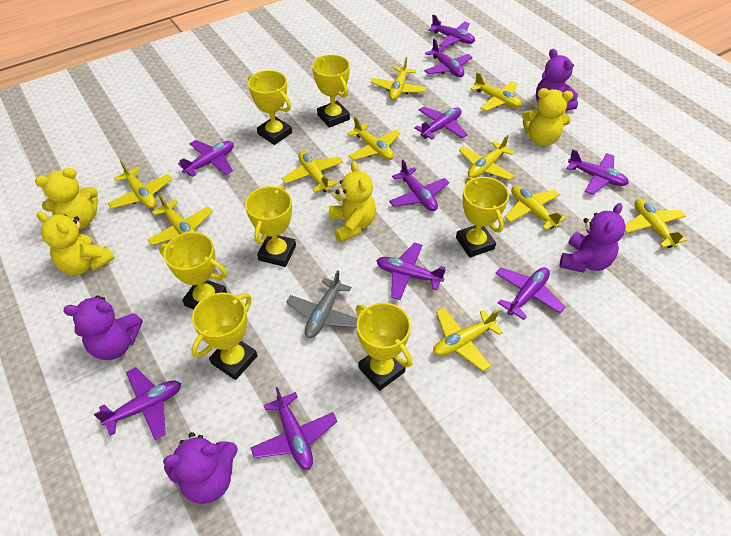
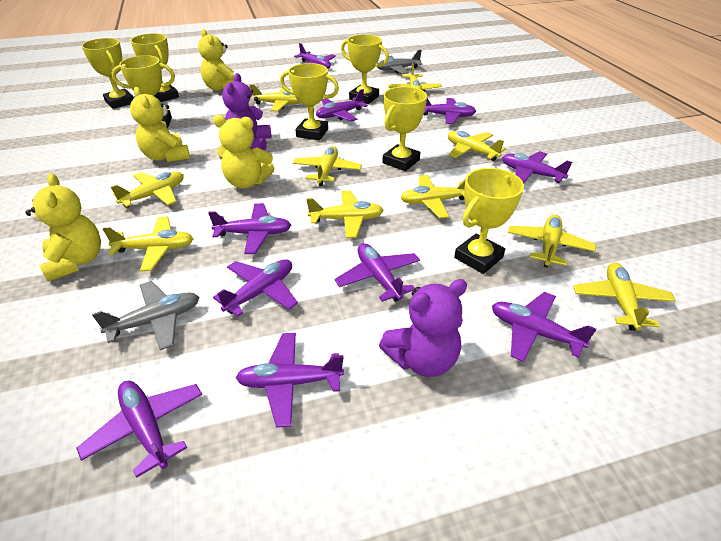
grey plane: 1 -> 2
purple teddy bear: 4 -> 2

